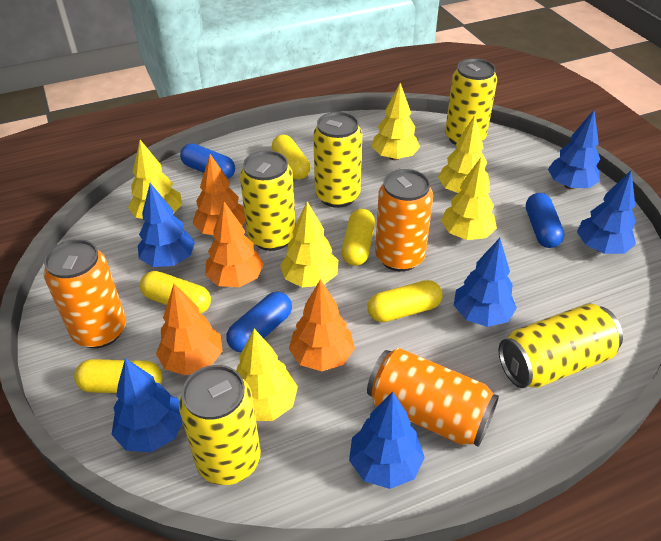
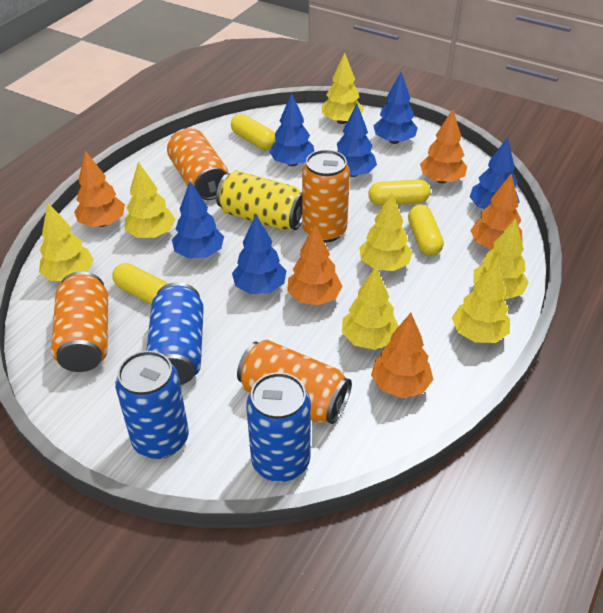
blue can: 0 -> 3
blue capsule: 3 -> 0
orange can: 3 -> 4
orange tree: 4 -> 5
yellow can: 5 -> 1
yellow capsule: 5 -> 4
yellow tree: 6 -> 7

